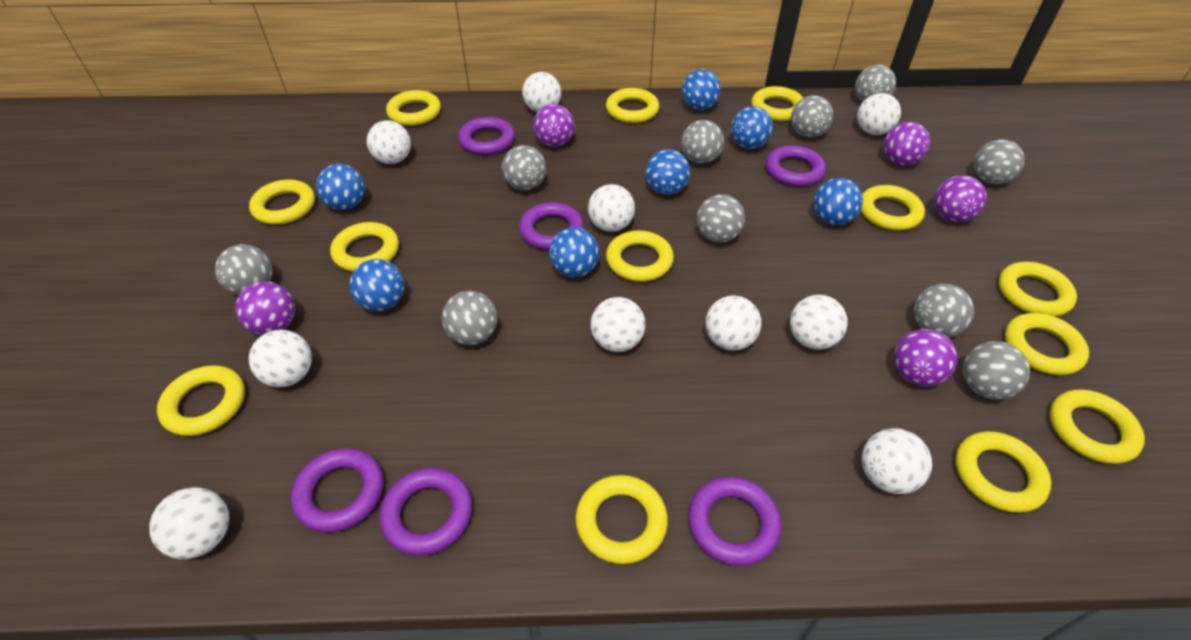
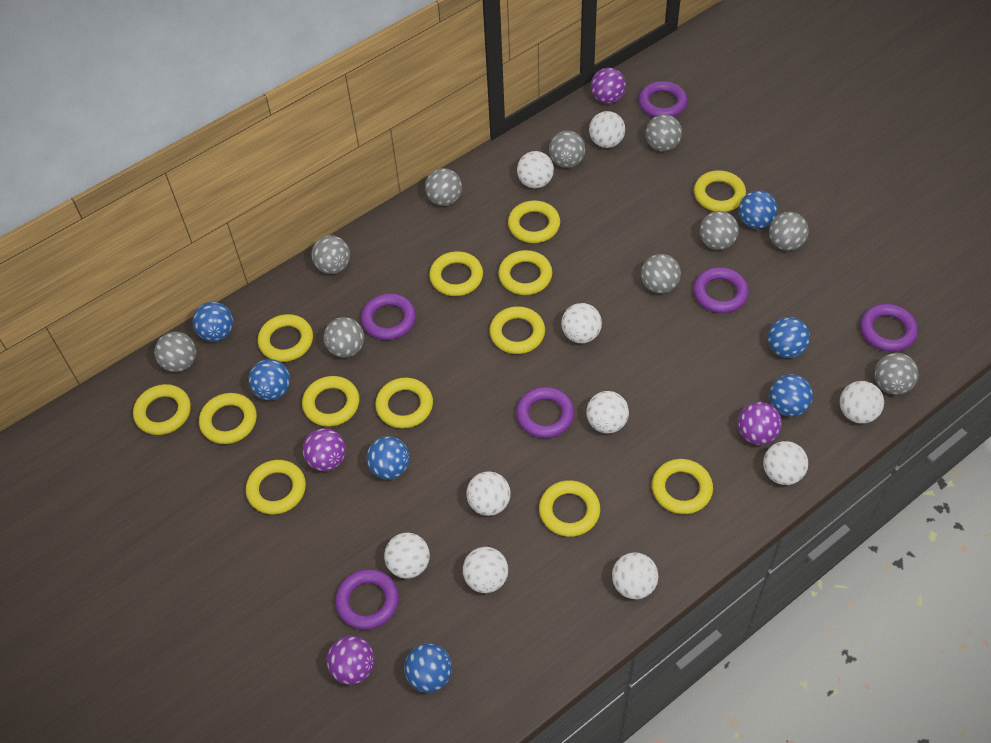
purple ball: 5 -> 4

